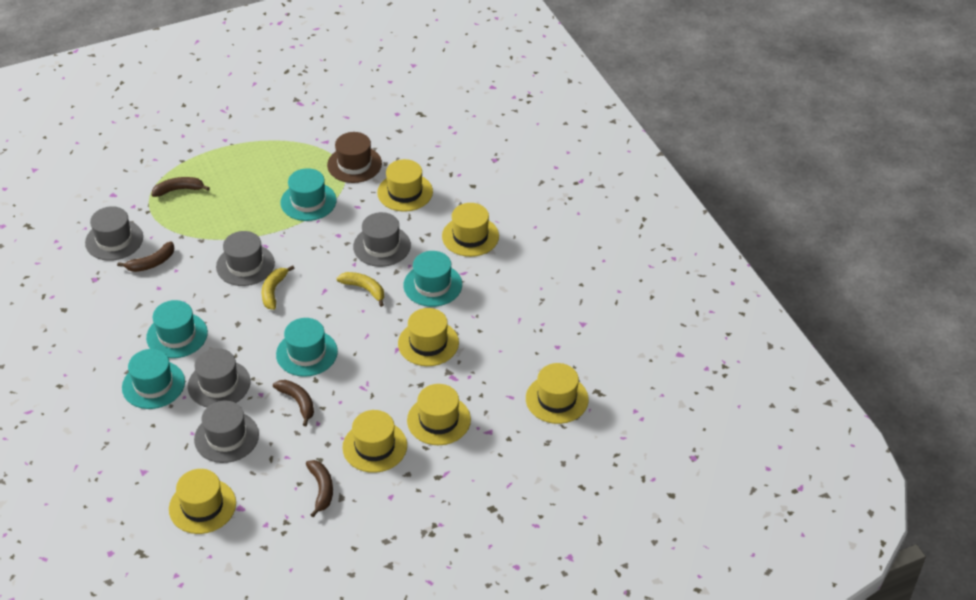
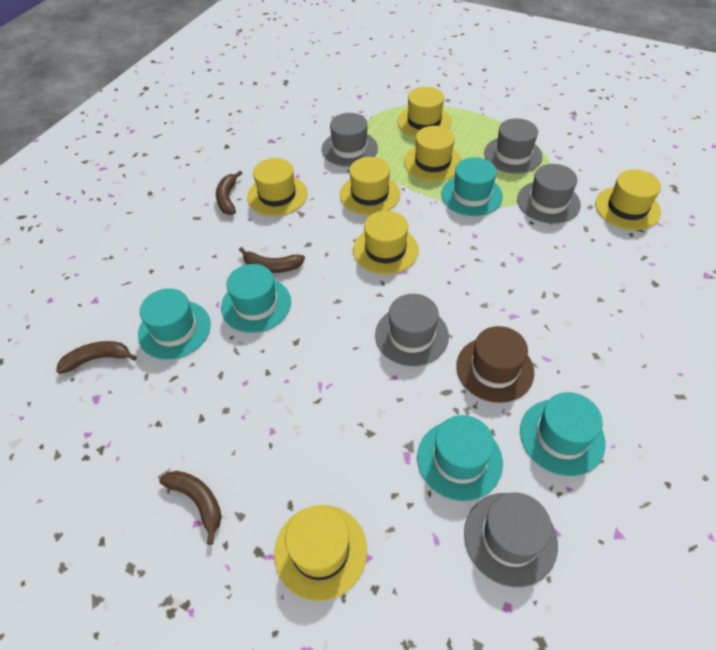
yellow banana: 2 -> 0

